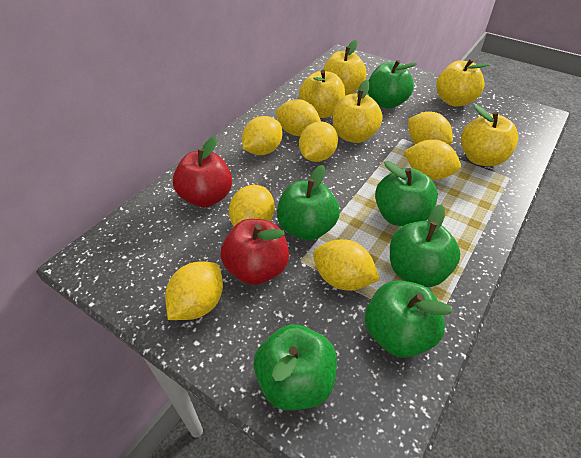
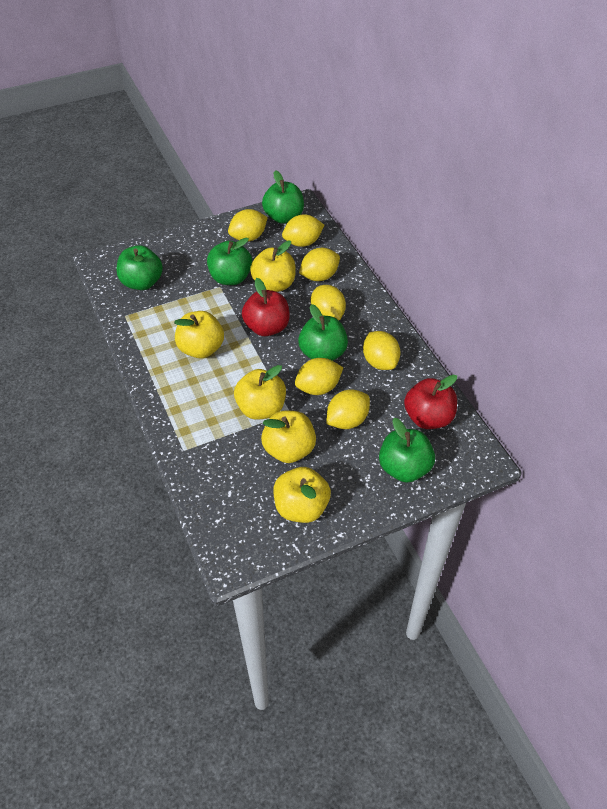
green apple: 6 -> 5
yellow lemon: 8 -> 7

